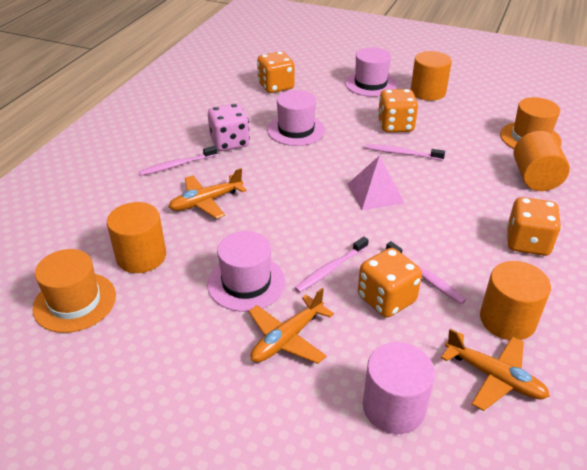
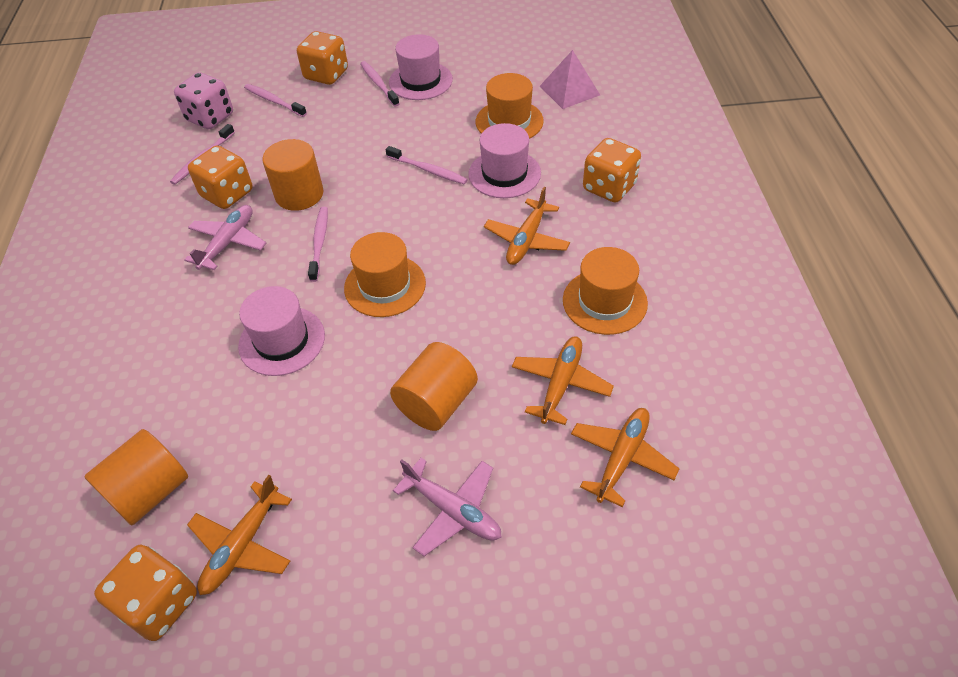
orange cylinder: 4 -> 3
orange hat: 2 -> 3
orange plane: 3 -> 4
pink cylinder: 1 -> 0
pink plane: 0 -> 2
pink toothbrush: 4 -> 5

